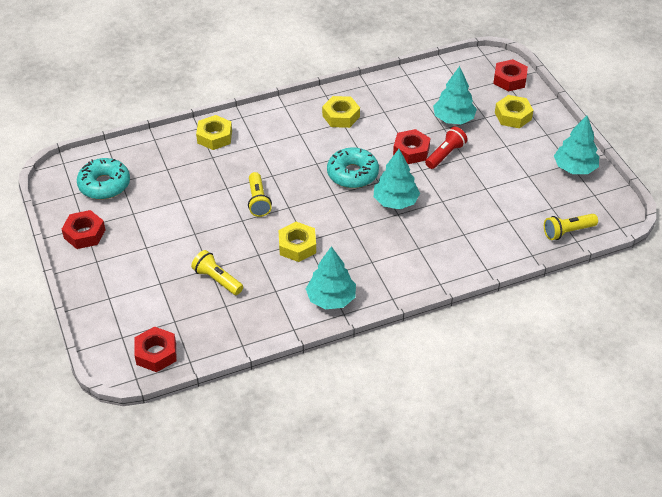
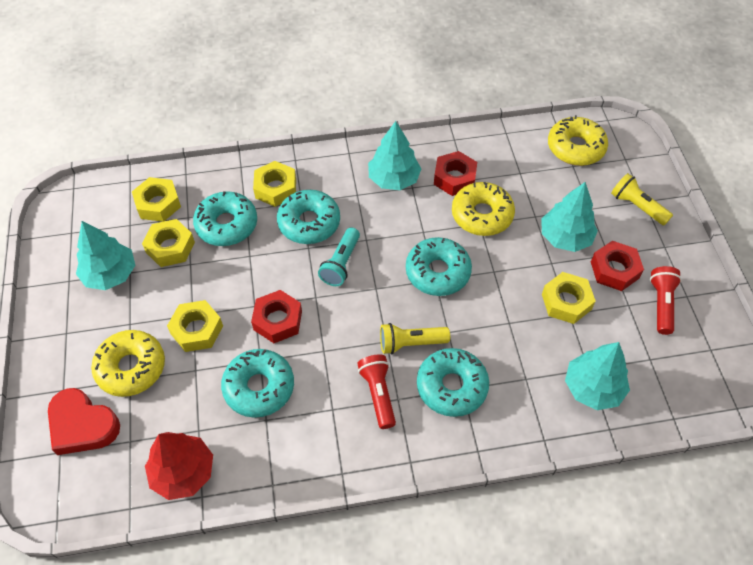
red flashlight: 1 -> 2
red heart: 0 -> 1
red nut: 4 -> 3
red tree: 0 -> 1
turquoise donut: 2 -> 5
turquoise flashlight: 0 -> 1
yellow donut: 0 -> 3
yellow flashlight: 3 -> 2
yellow nut: 4 -> 5

